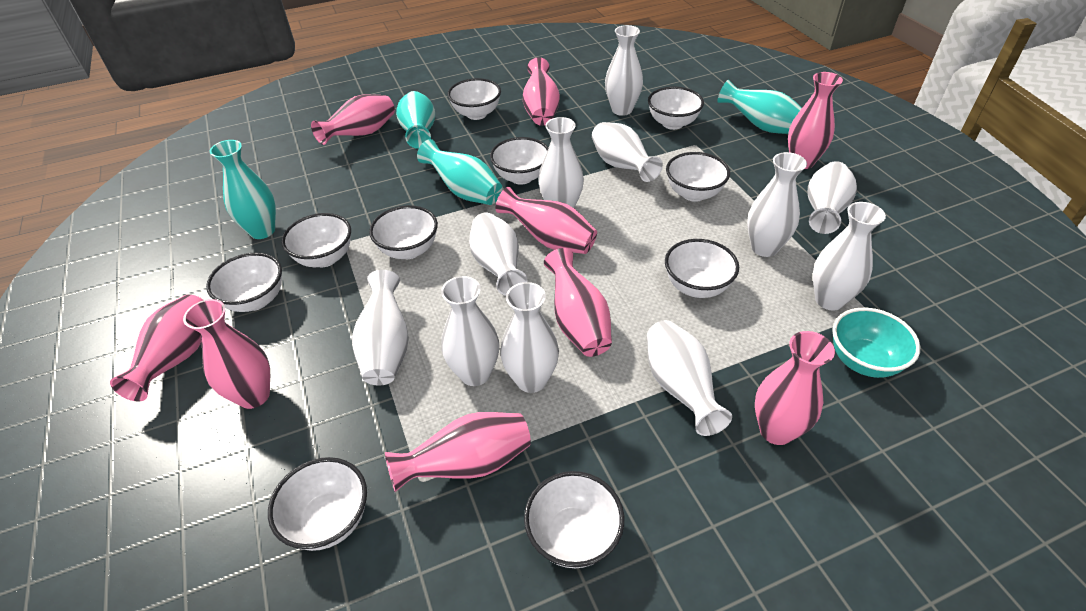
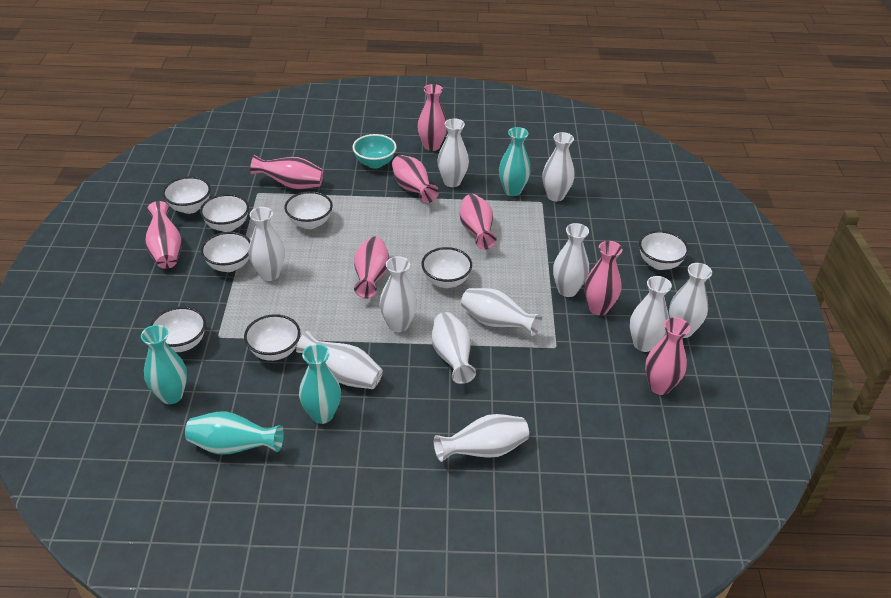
pink vase: 9 -> 8
white bowl: 10 -> 8

